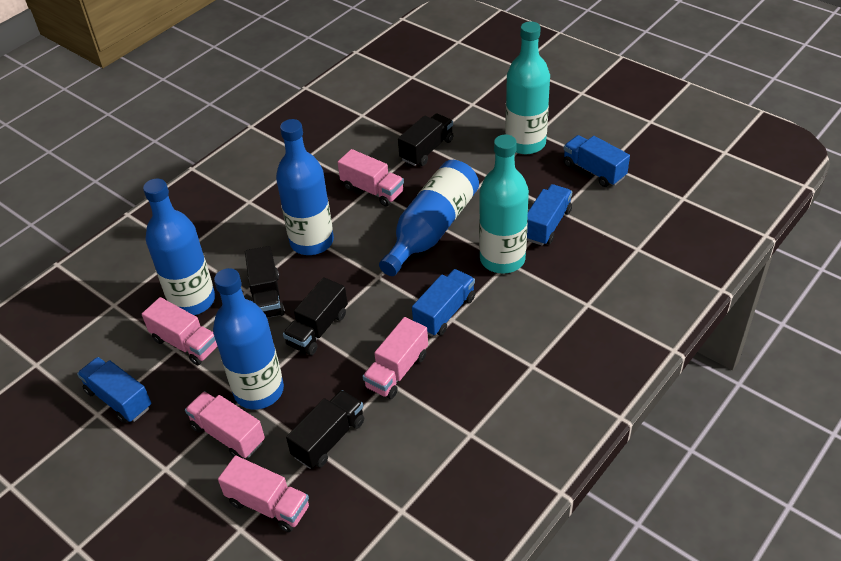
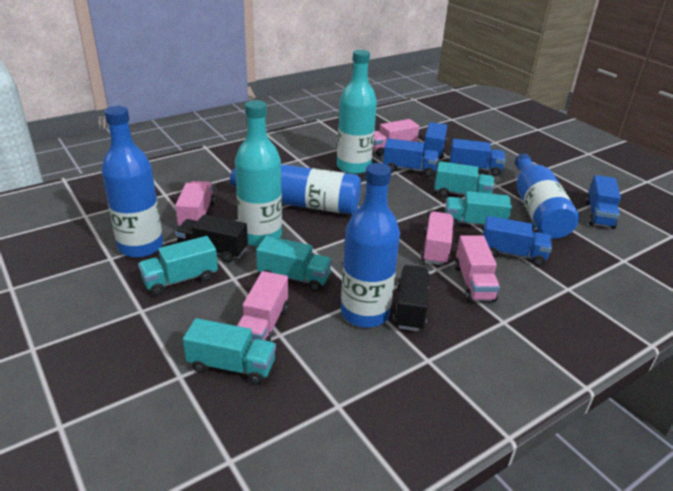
black truck: 4 -> 2
blue truck: 4 -> 5
turquoise truck: 0 -> 5

